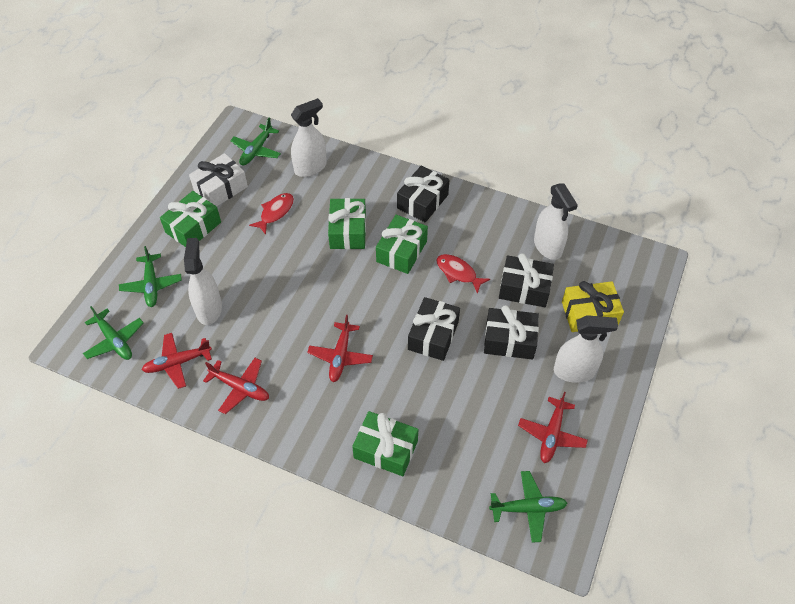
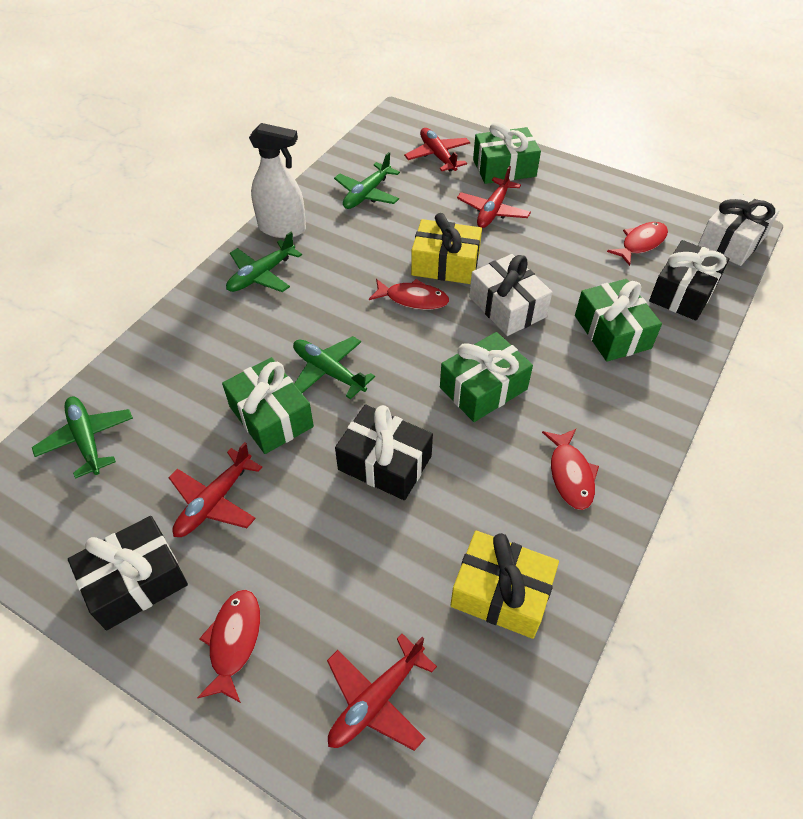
black gift: 4 -> 3
red fish: 2 -> 4
white gift: 1 -> 2
white spray bottle: 4 -> 1
yellow gift: 1 -> 2

